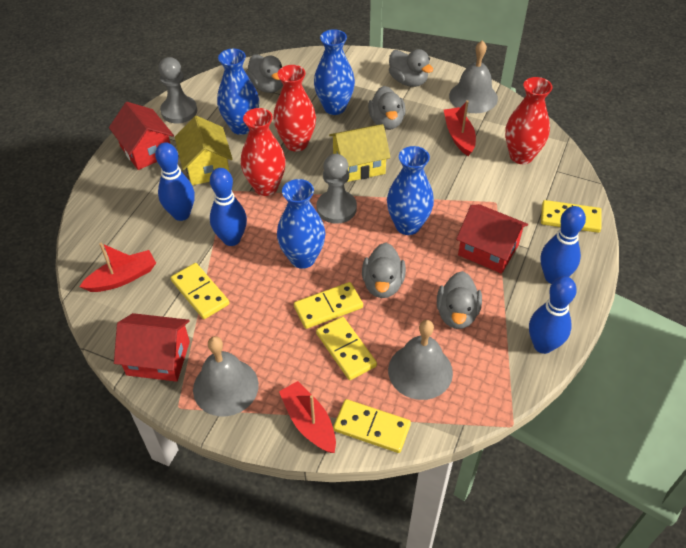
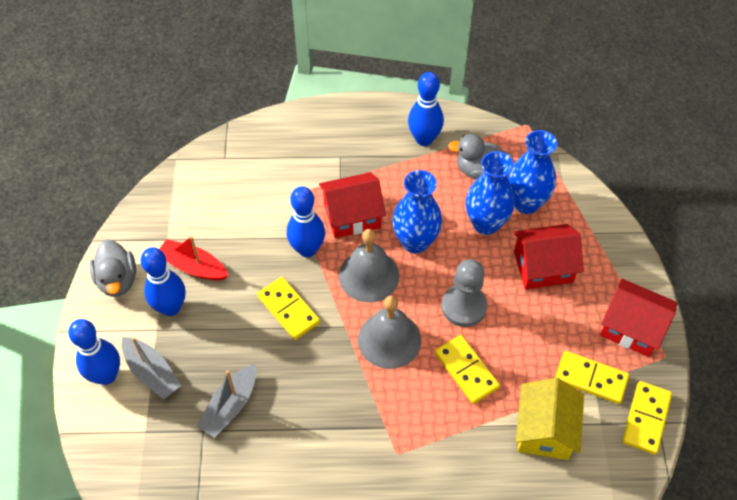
blue vase: 4 -> 3
grey bell: 3 -> 2
grey boat: 0 -> 2
grey duck: 5 -> 2
grey pawn: 2 -> 1
red boat: 3 -> 1
red vase: 3 -> 0
yellow domino: 5 -> 4
yellow house: 2 -> 1

